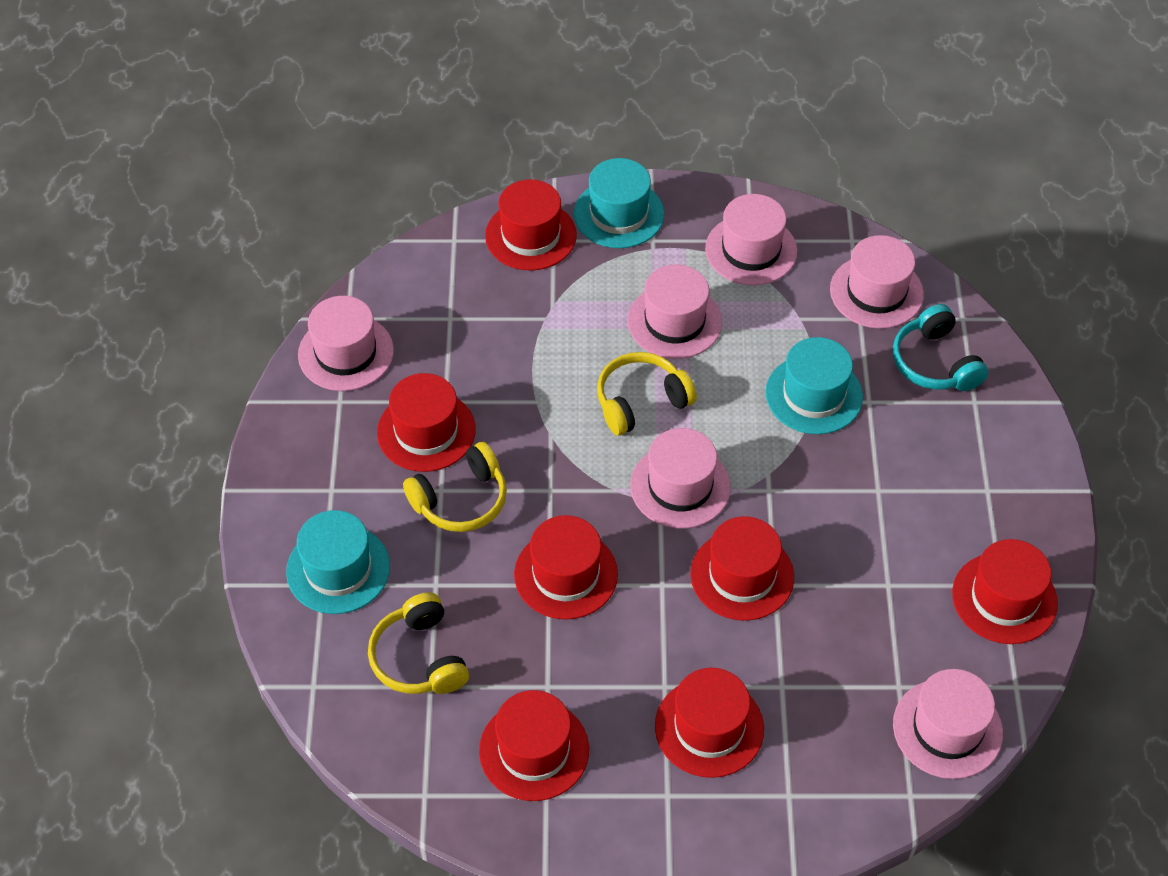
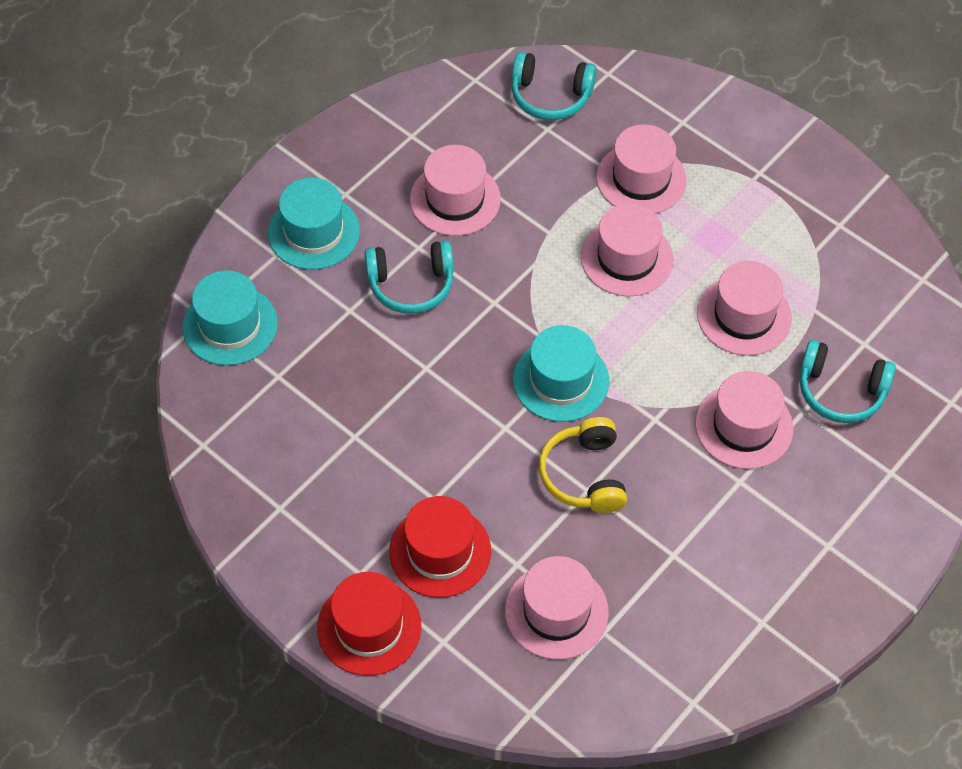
red hat: 7 -> 2
turquoise headphones: 1 -> 3
yellow headphones: 3 -> 1

